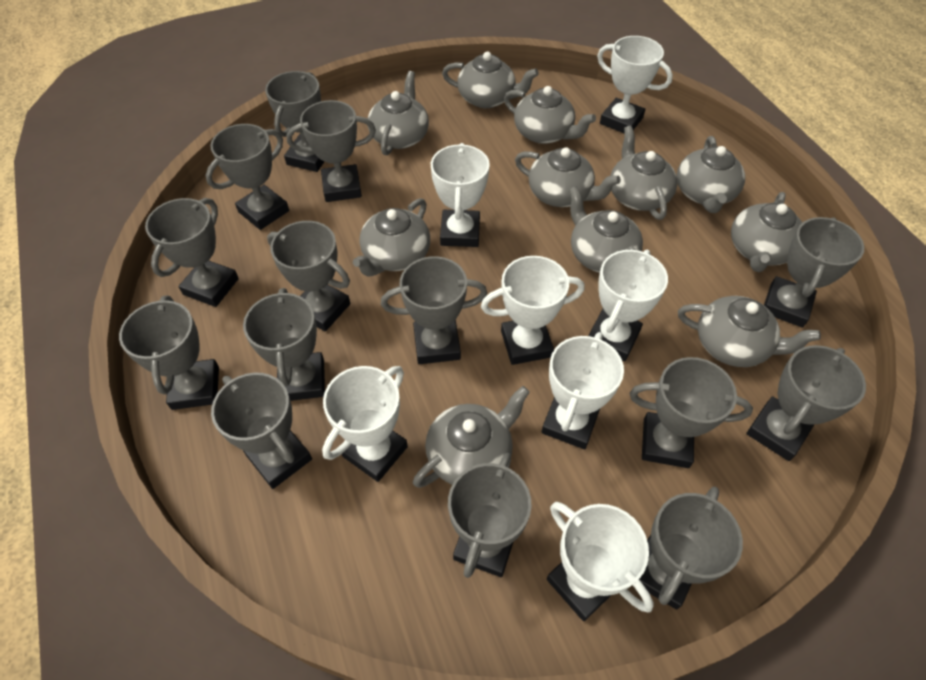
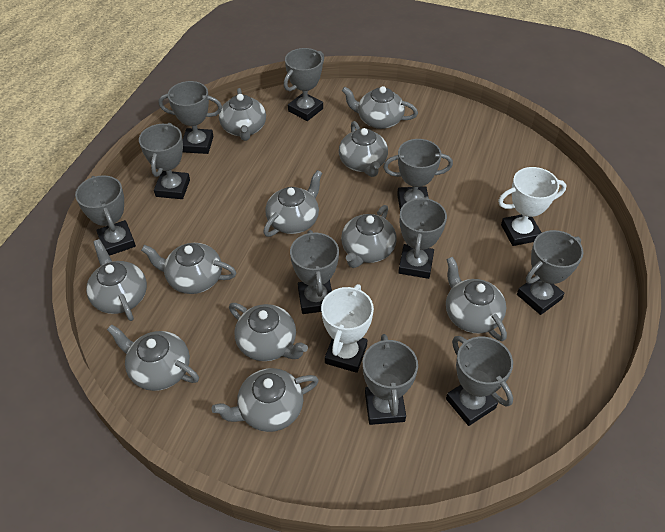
grey trophy: 14 -> 10
white trophy: 7 -> 2

